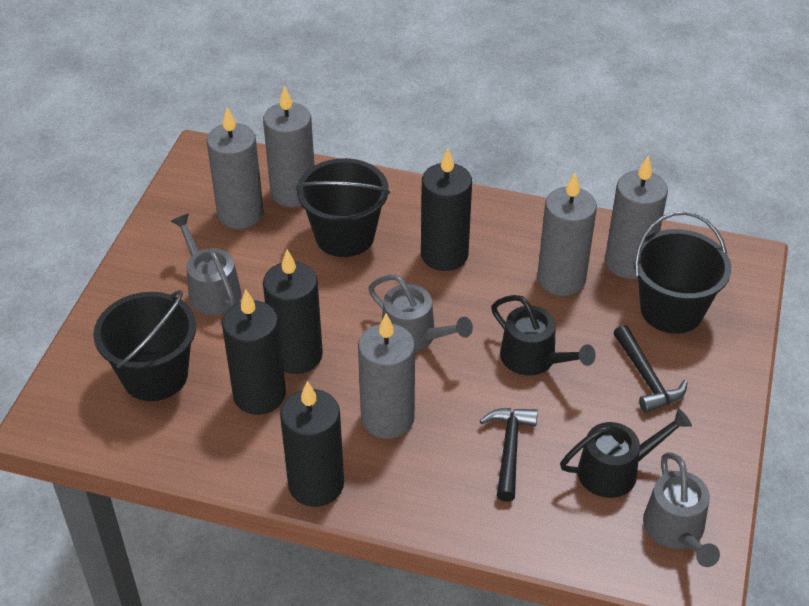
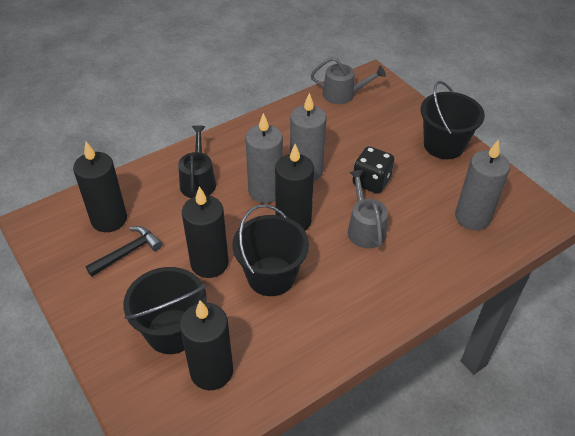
black dice: 0 -> 1
black hammer: 2 -> 1
black watering can: 2 -> 1
grey candle: 5 -> 3
grey watering can: 3 -> 2

